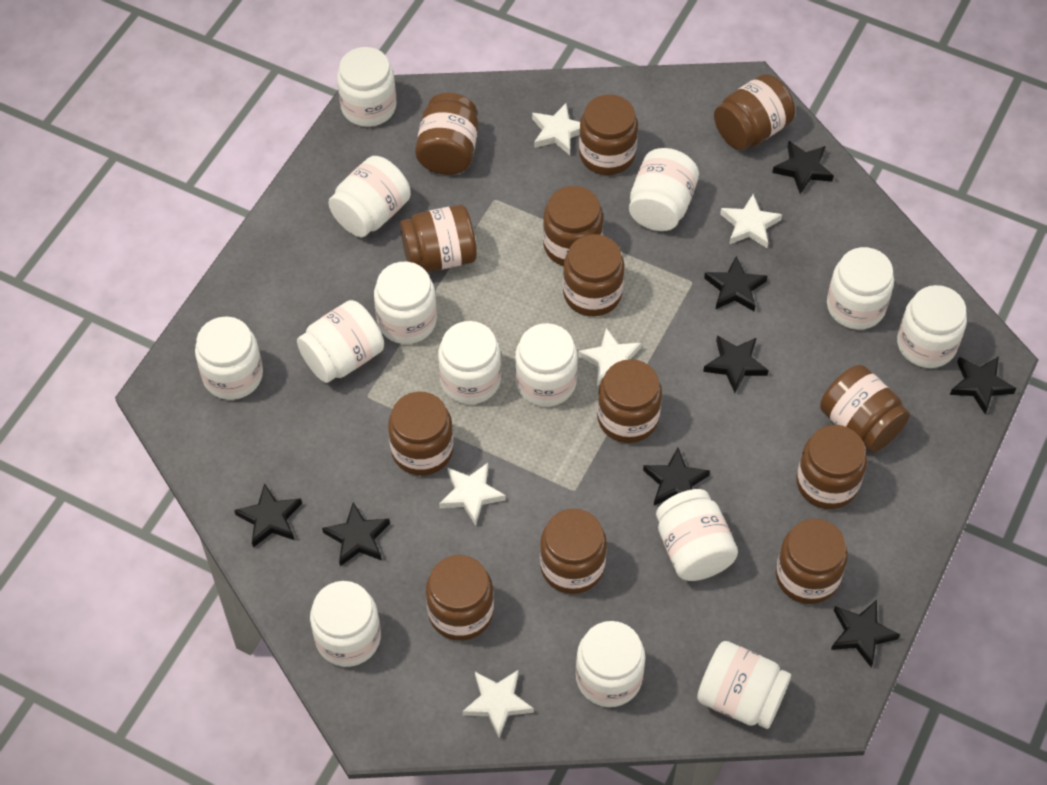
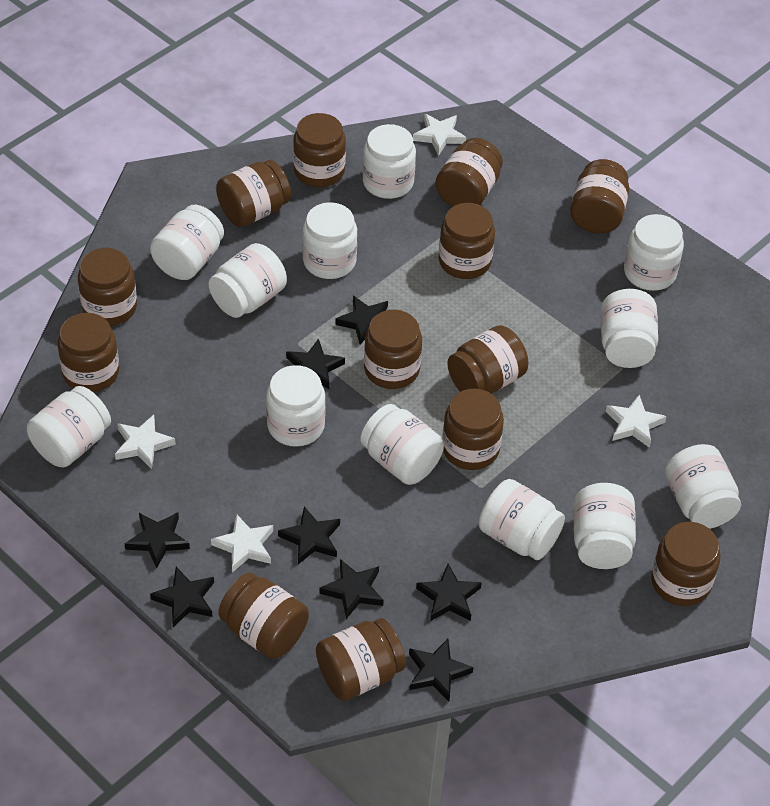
white jar: 14 -> 12
white star: 5 -> 4

